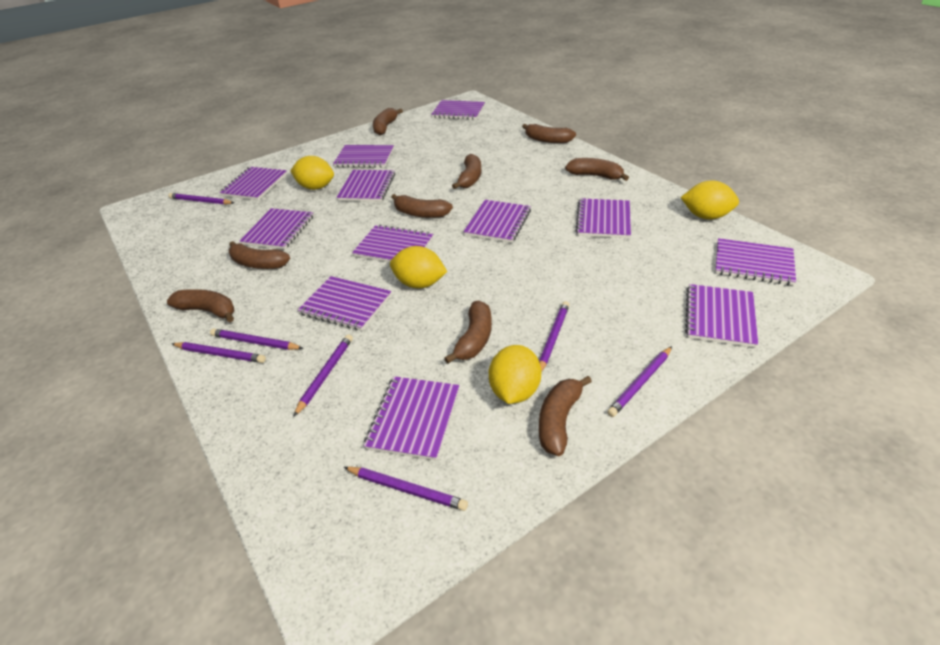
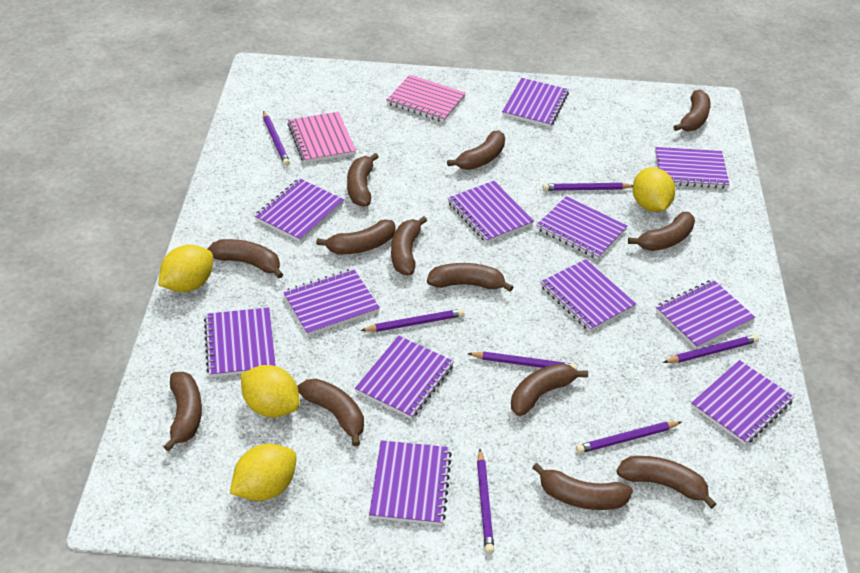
brown banana: 9 -> 13
pink notebook: 0 -> 2

